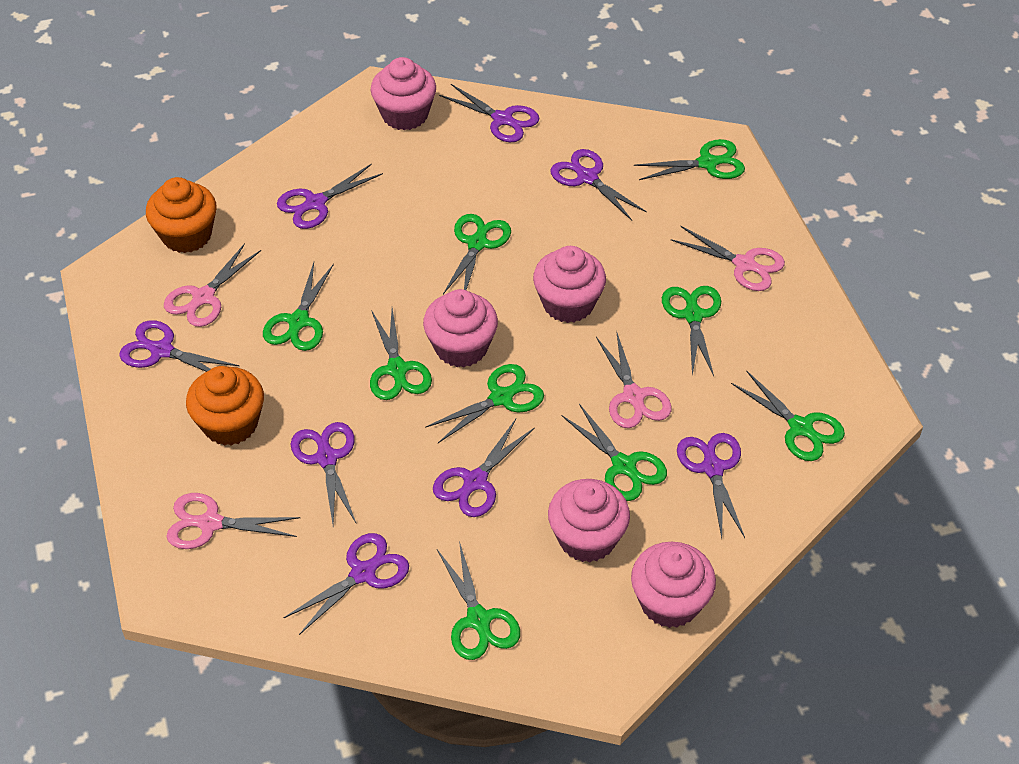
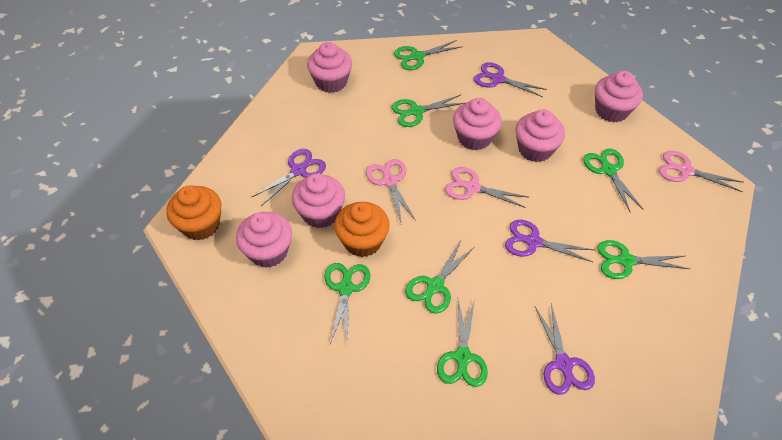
green scissors: 9 -> 7
pink cupcake: 5 -> 6
pink scissors: 4 -> 3
purple scissors: 8 -> 4

